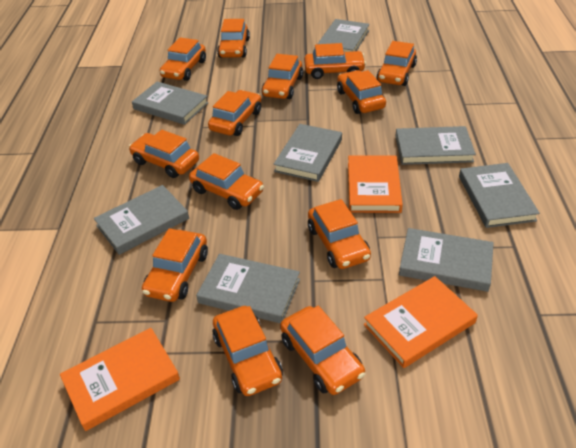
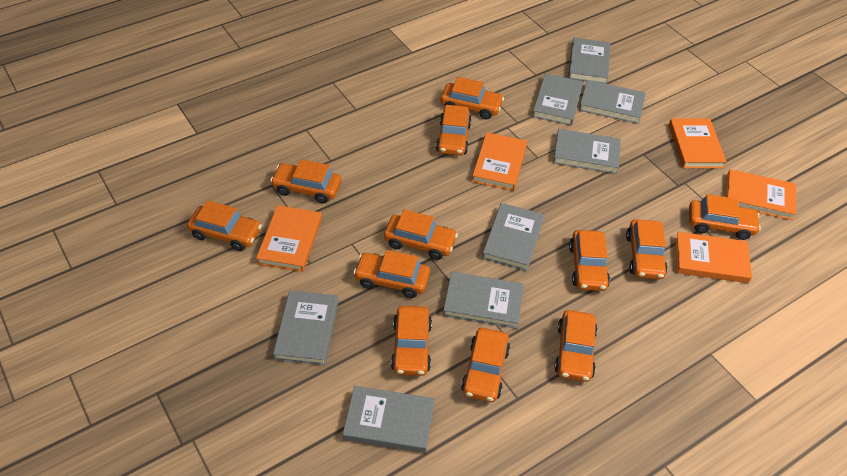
orange book: 3 -> 5
orange car: 13 -> 12

